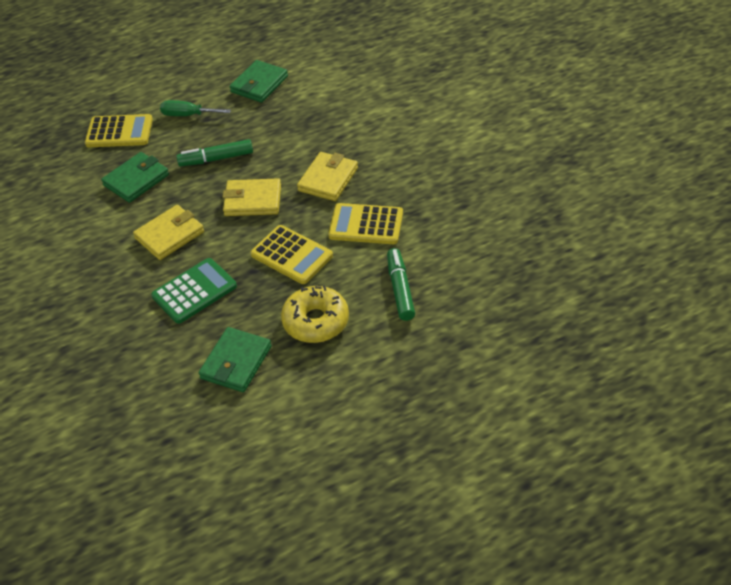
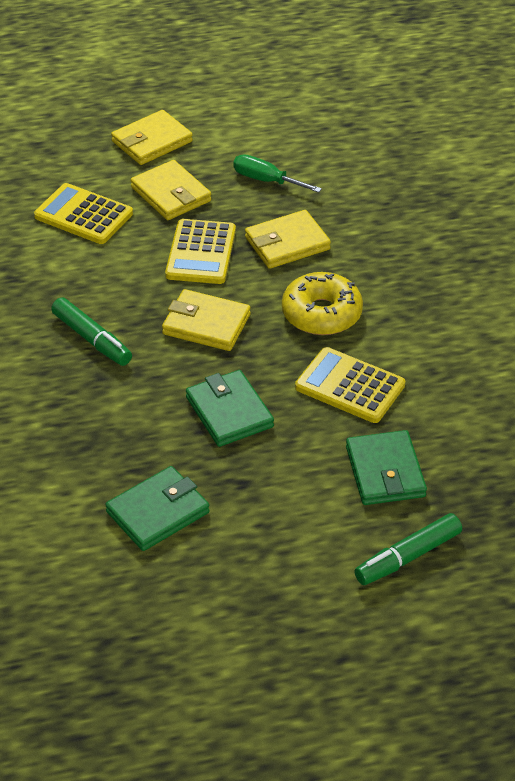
green calculator: 1 -> 0
yellow wallet: 3 -> 4

